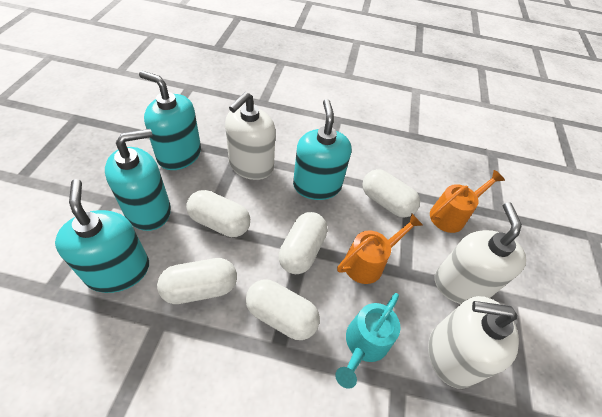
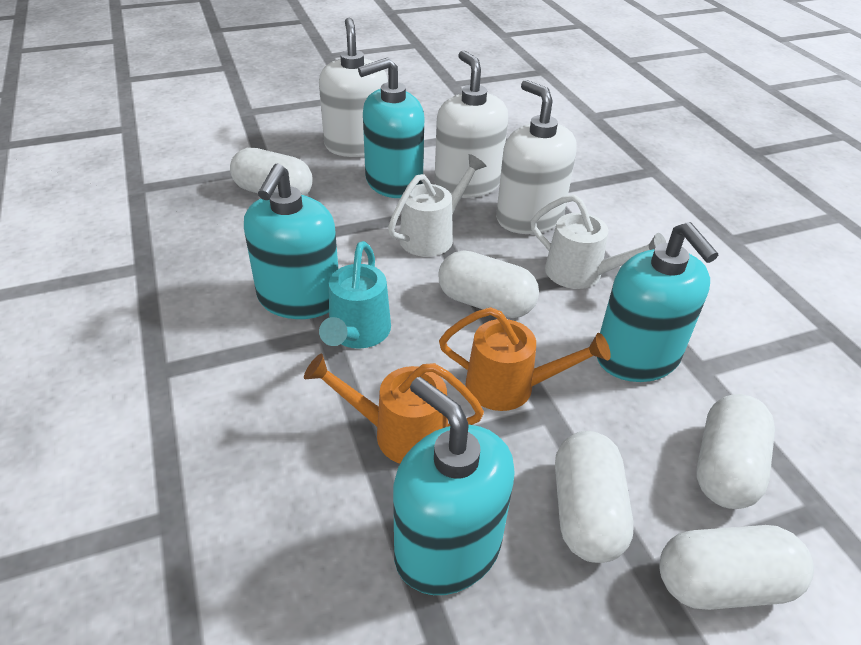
white watering can: 0 -> 2

